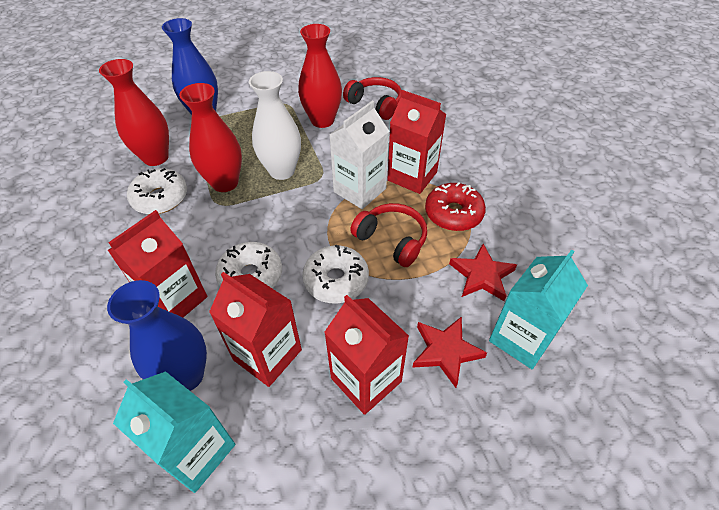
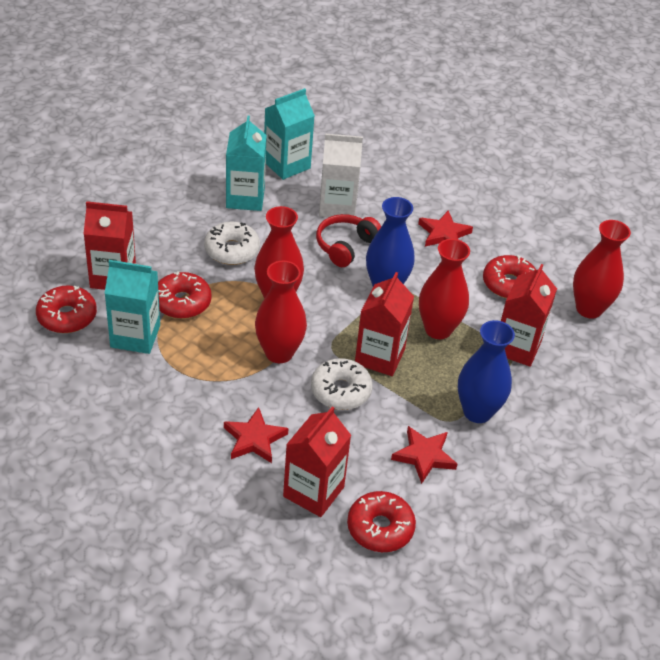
red donut: 1 -> 4
red headphones: 2 -> 1
red star: 2 -> 3
red vase: 3 -> 4
turquoise carton: 2 -> 3
white donut: 3 -> 2
white vase: 1 -> 0

